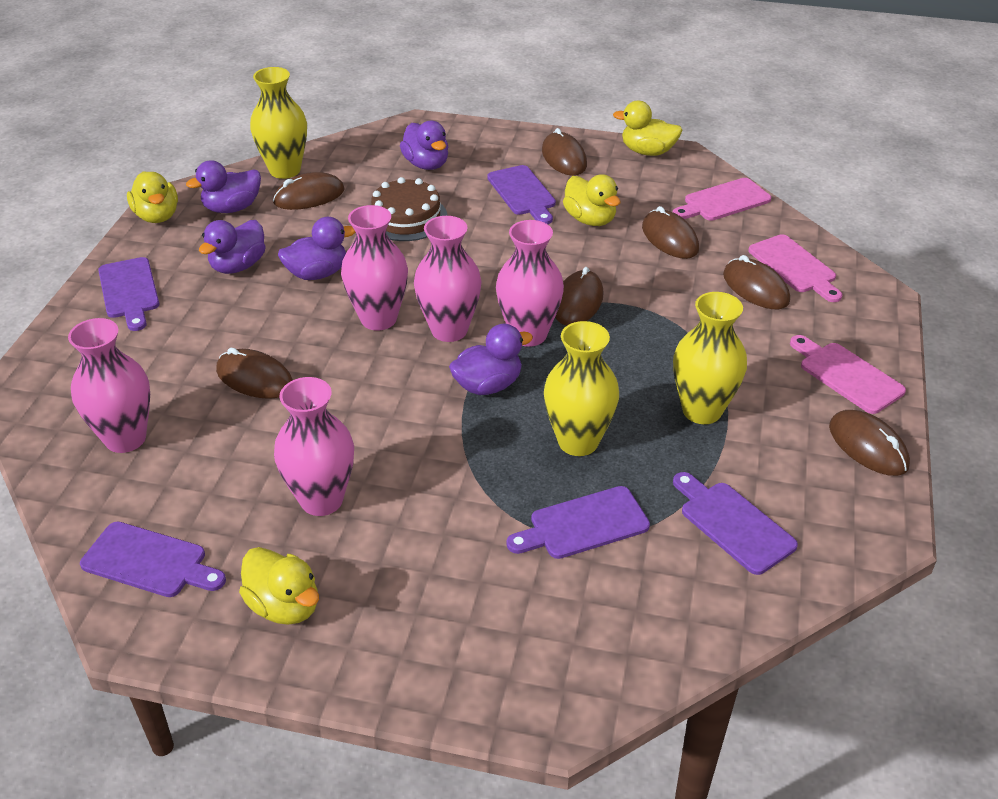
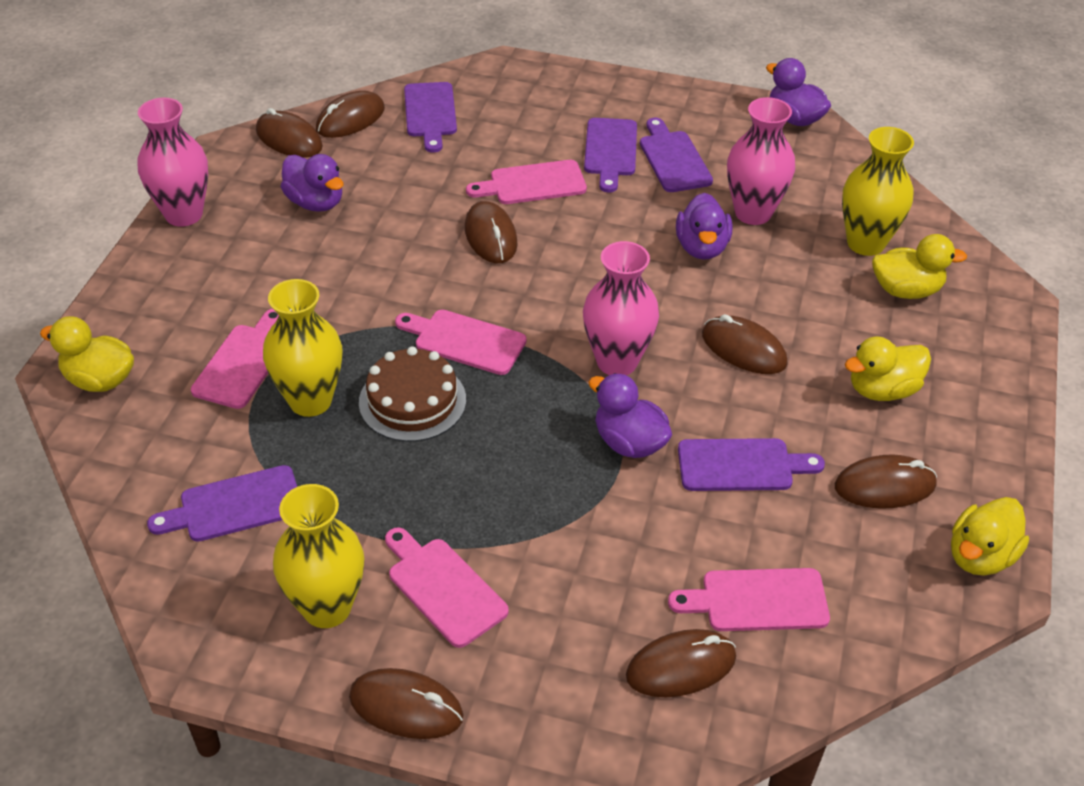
pink cutting board: 3 -> 5
pink vase: 5 -> 3
purple duck: 5 -> 4

